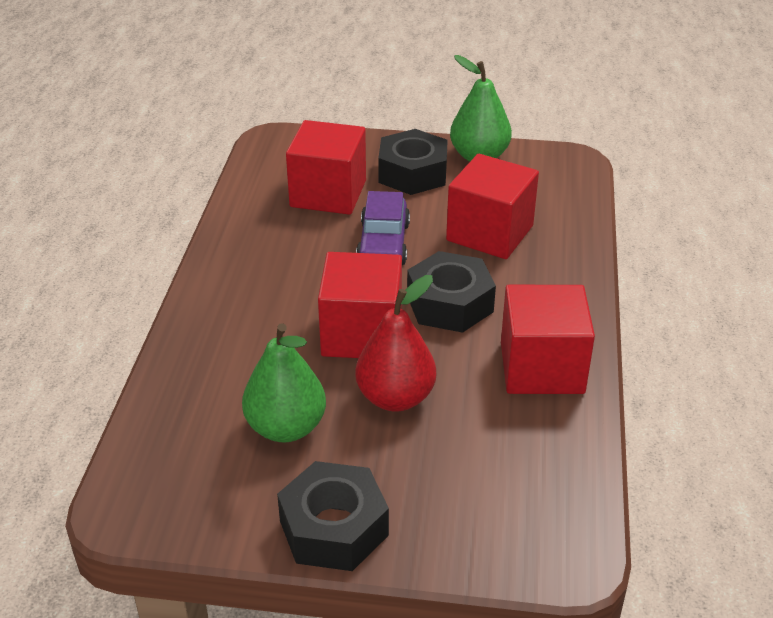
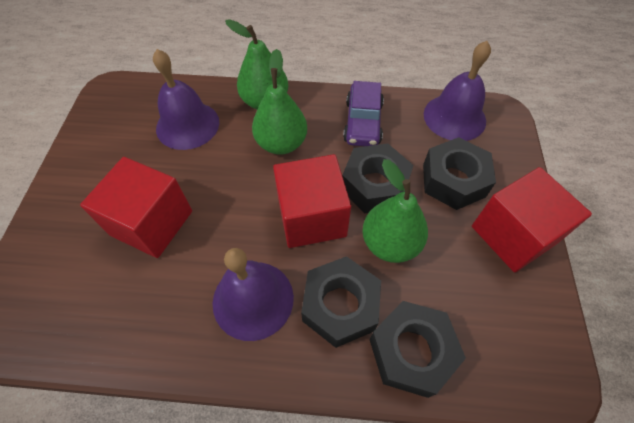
black nut: 3 -> 4
green pear: 2 -> 3
purple bell: 0 -> 3
red cube: 4 -> 3
red pear: 1 -> 0

